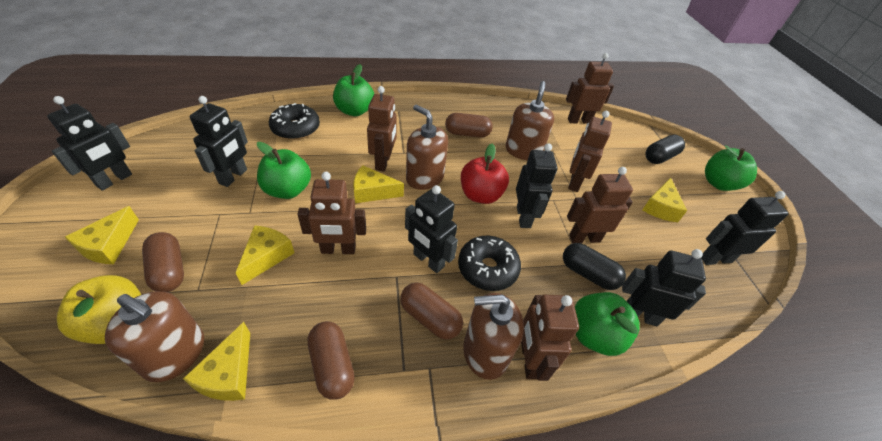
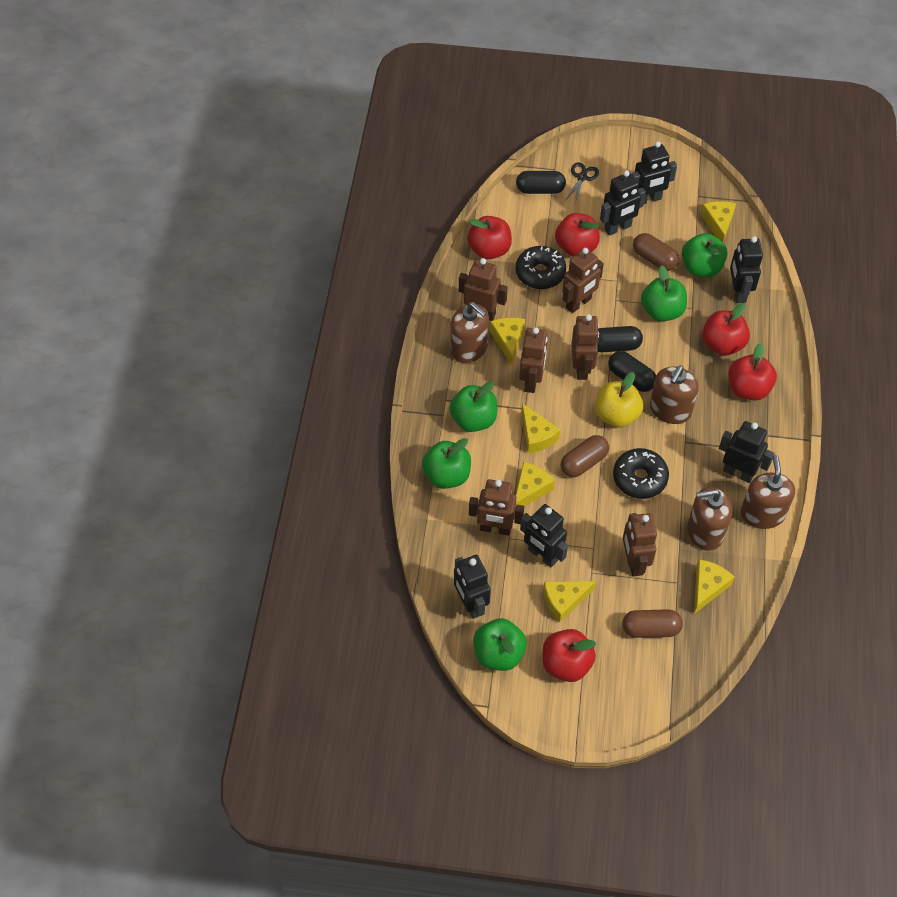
black capsule: 2 -> 3
black scissors: 0 -> 1
brown capsule: 4 -> 3
green apple: 4 -> 5
red apple: 1 -> 5
yellow cheese: 5 -> 6

